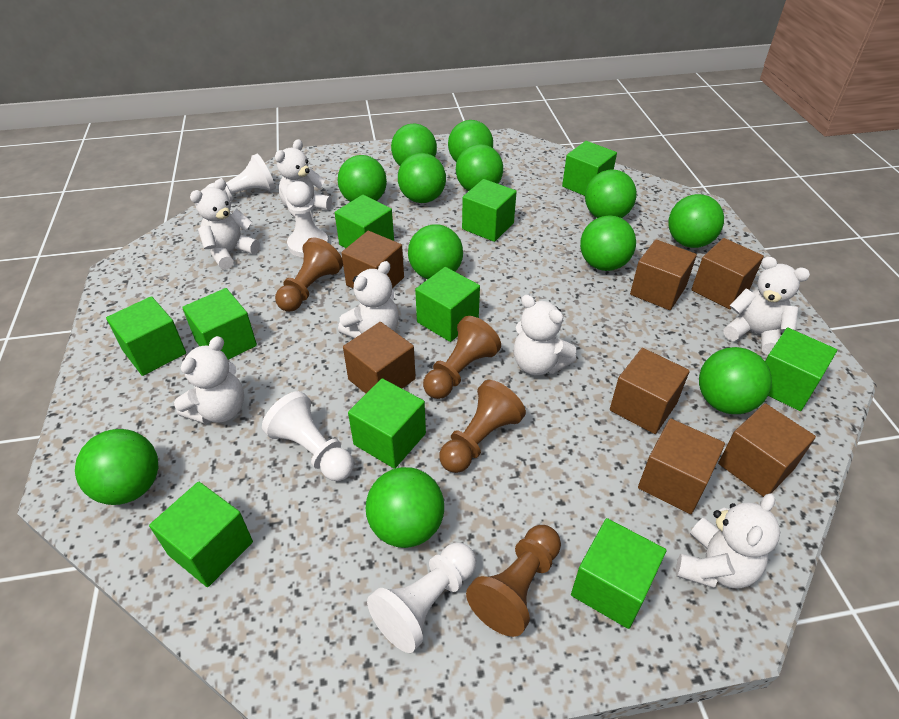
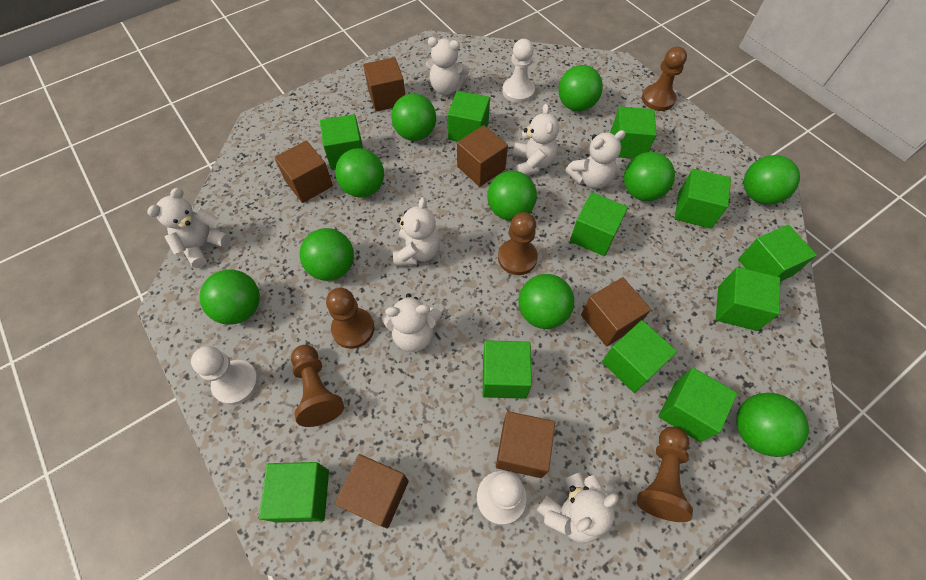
brown cube: 7 -> 6
brown pawn: 4 -> 5
green ball: 12 -> 10
green cube: 10 -> 11
white pawn: 4 -> 3

